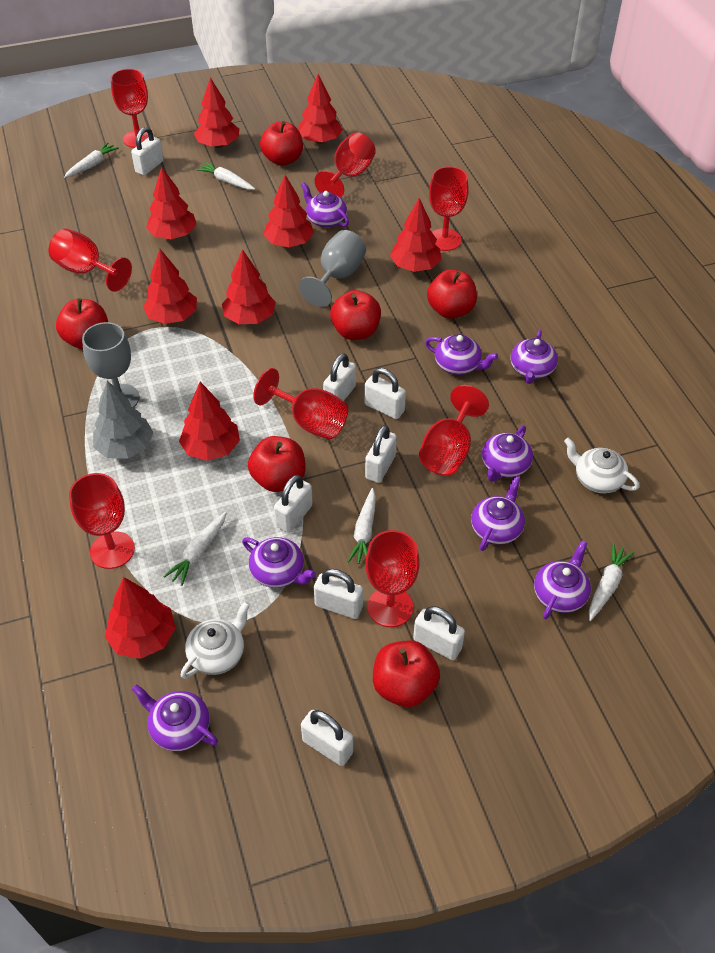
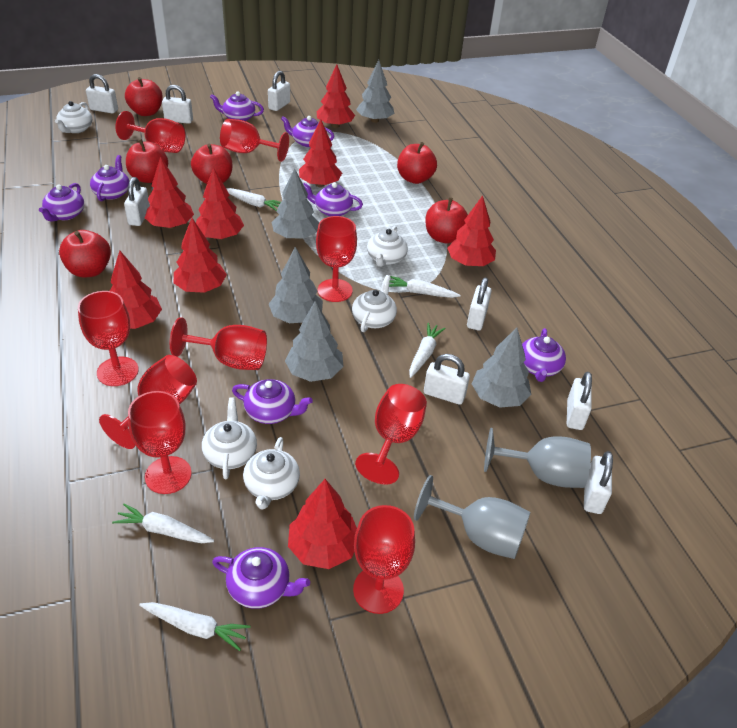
grey tree: 1 -> 5
red goblet: 8 -> 9
red tree: 9 -> 8
white teapot: 2 -> 5

